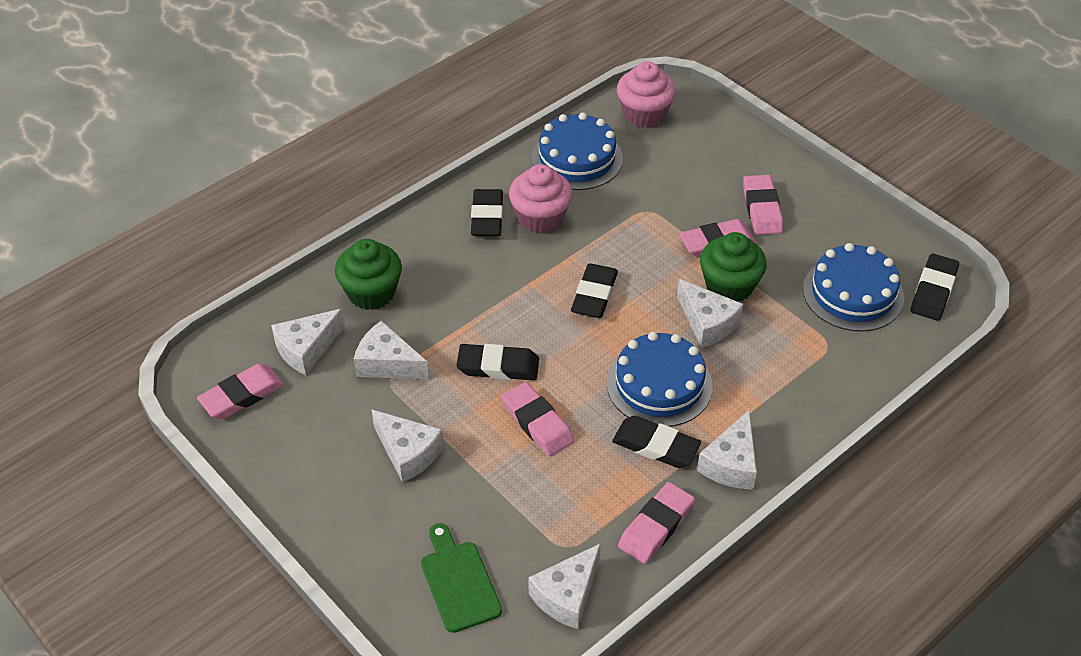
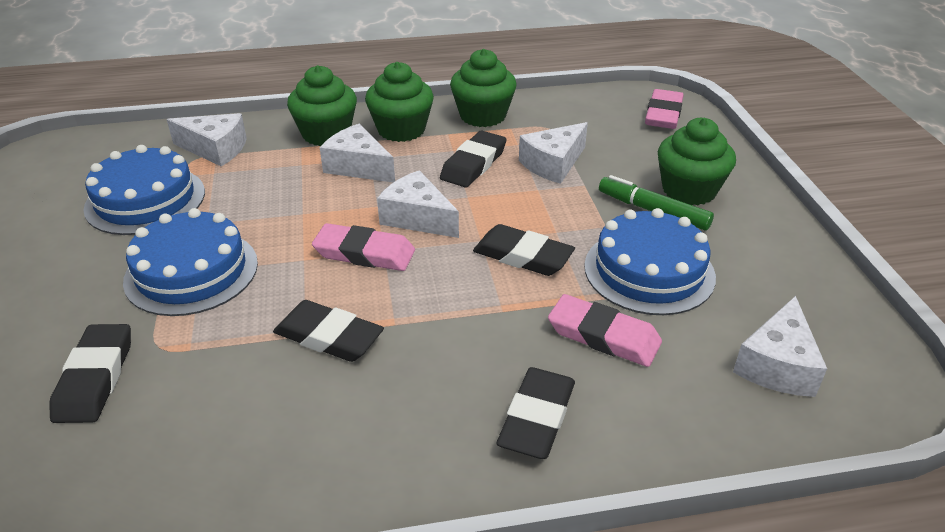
green cupcake: 2 -> 4
green cutting board: 1 -> 0
green marker: 0 -> 1
pink cupcake: 2 -> 0
pink eraser: 5 -> 3
white cheese: 6 -> 5

